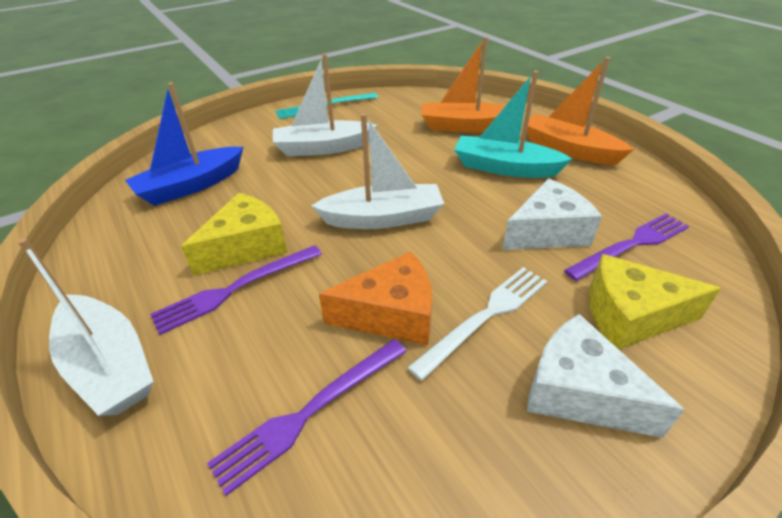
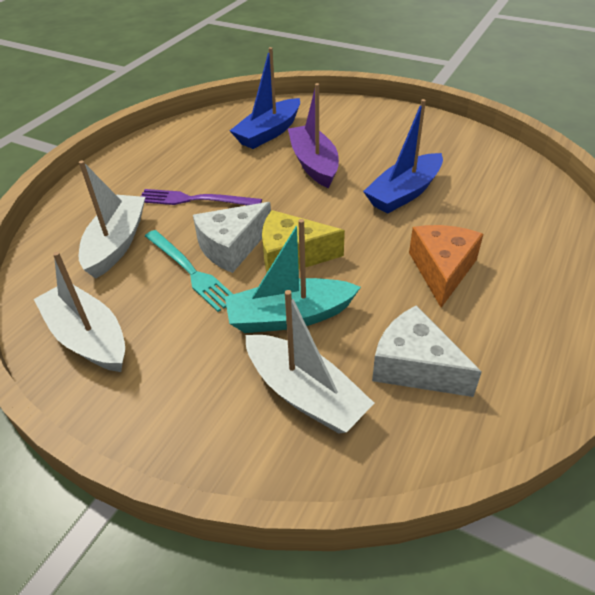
blue boat: 1 -> 2
orange boat: 2 -> 0
purple boat: 0 -> 1
purple fork: 3 -> 1
white fork: 1 -> 0
yellow cheese: 2 -> 1

